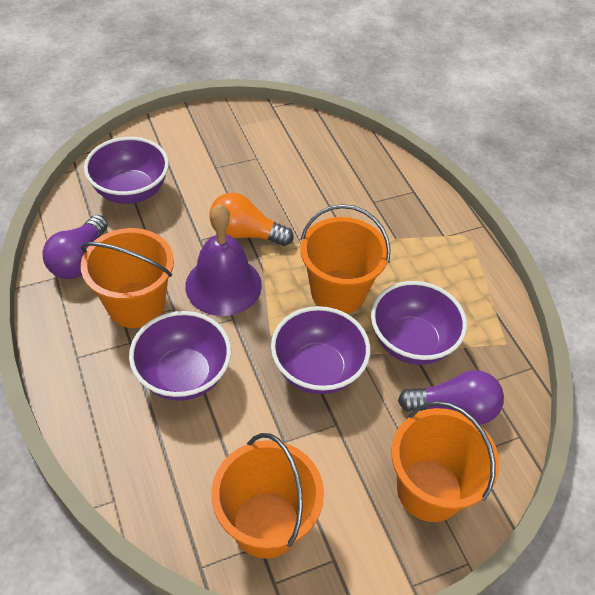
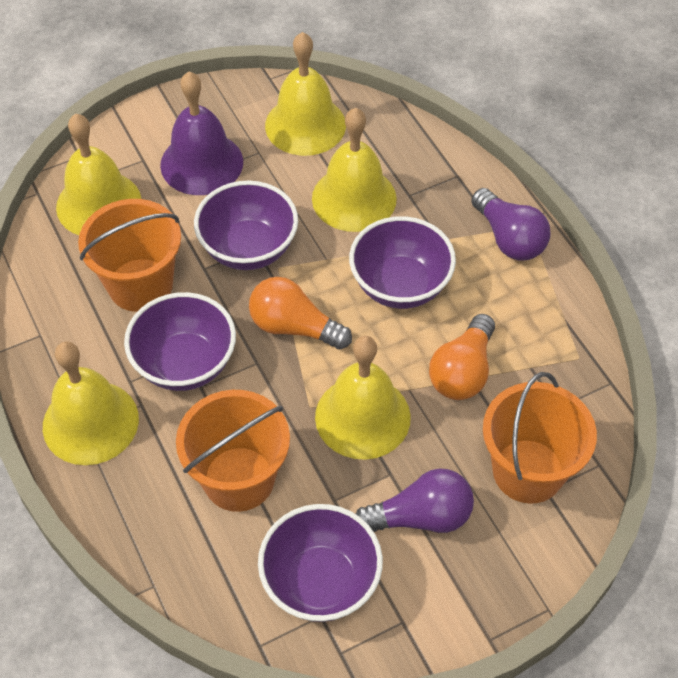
orange bucket: 4 -> 3
orange light bulb: 1 -> 2
yellow bell: 0 -> 5

